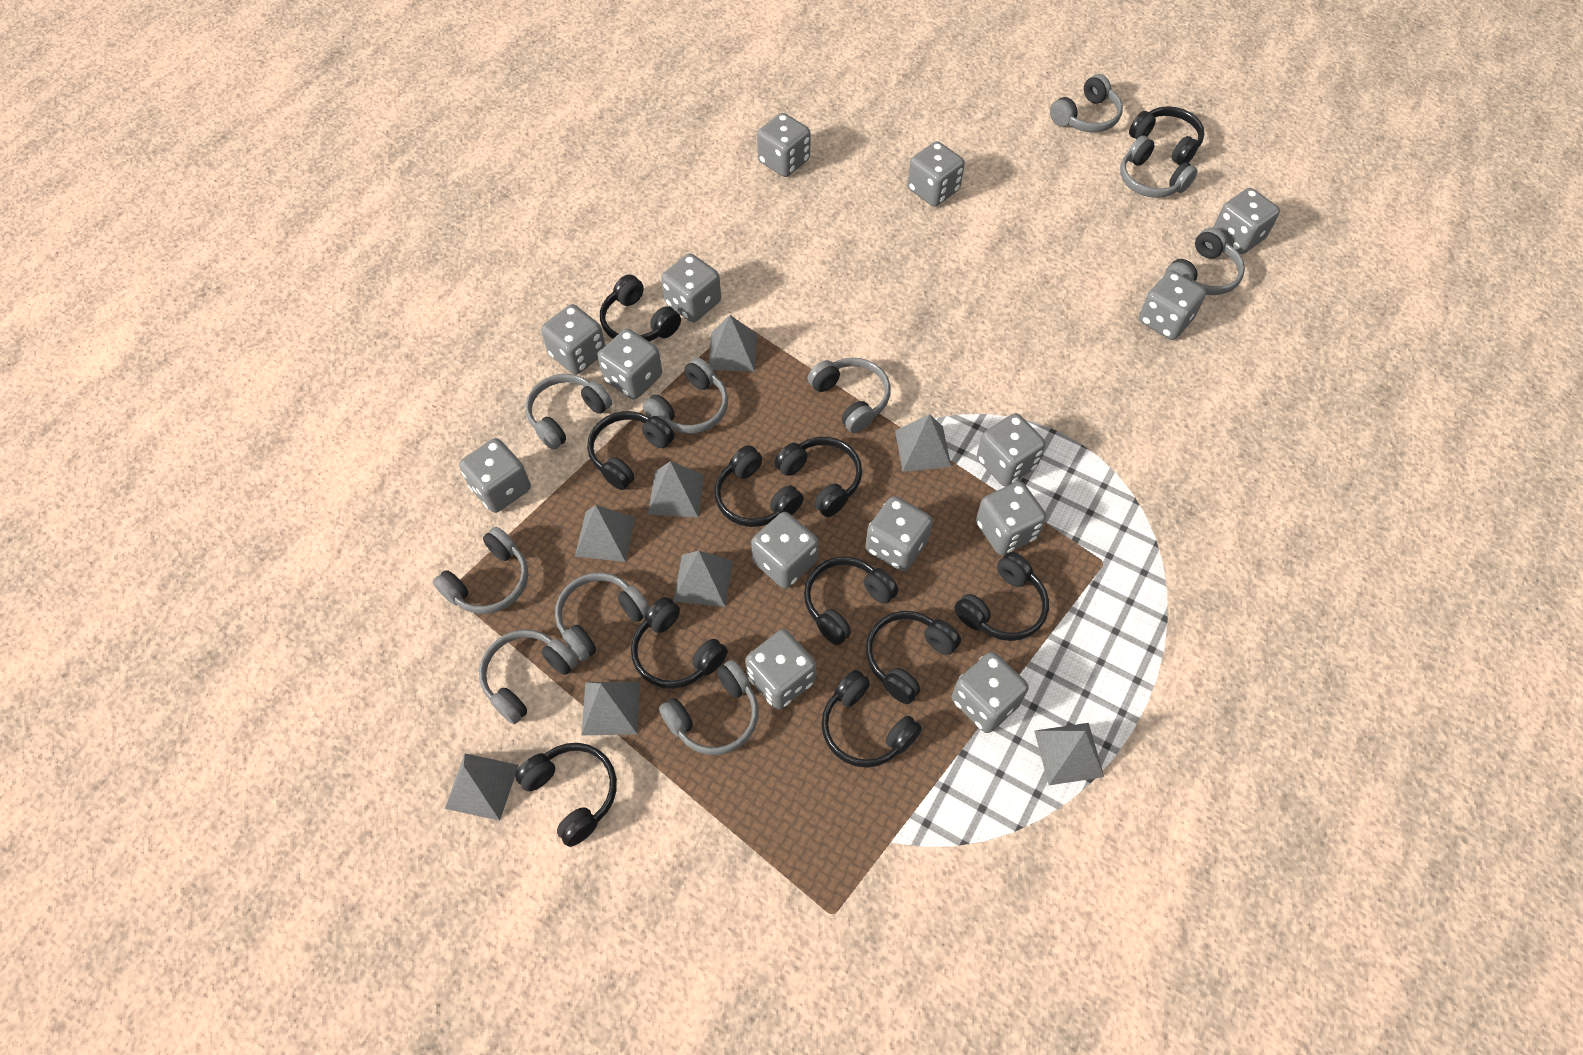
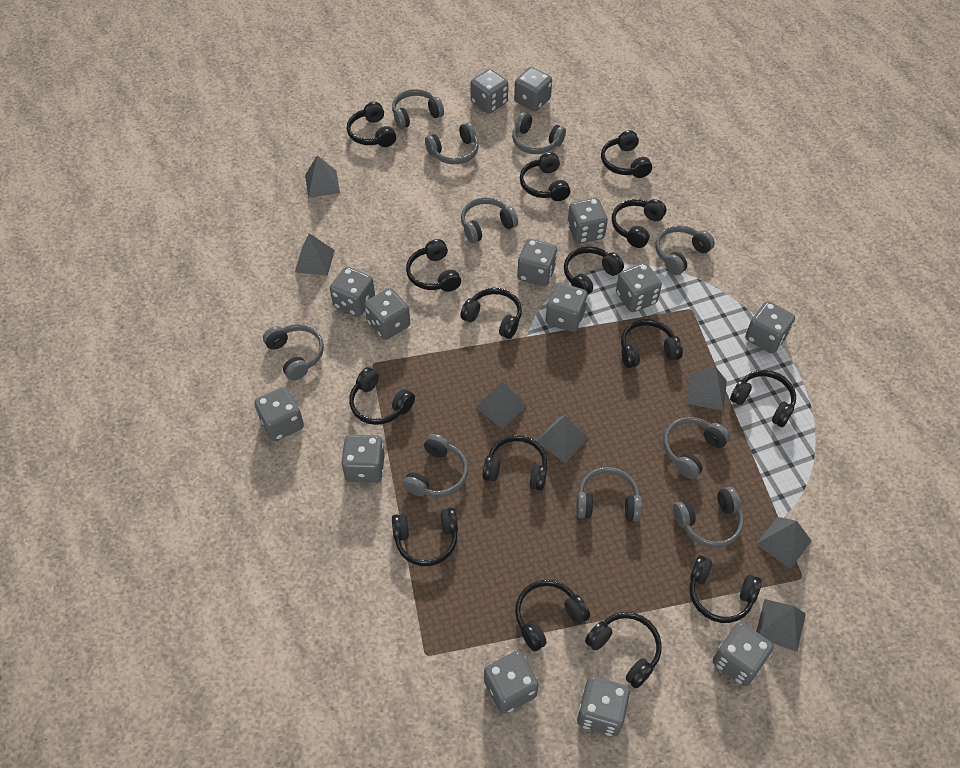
black headphones: 11 -> 15
grey pyramid: 8 -> 7

